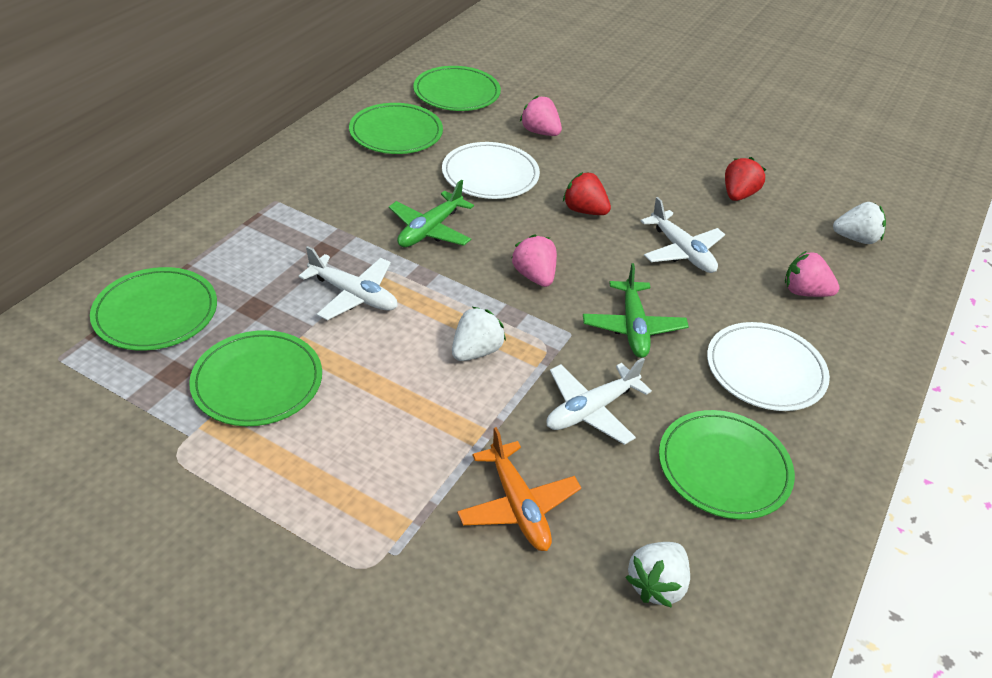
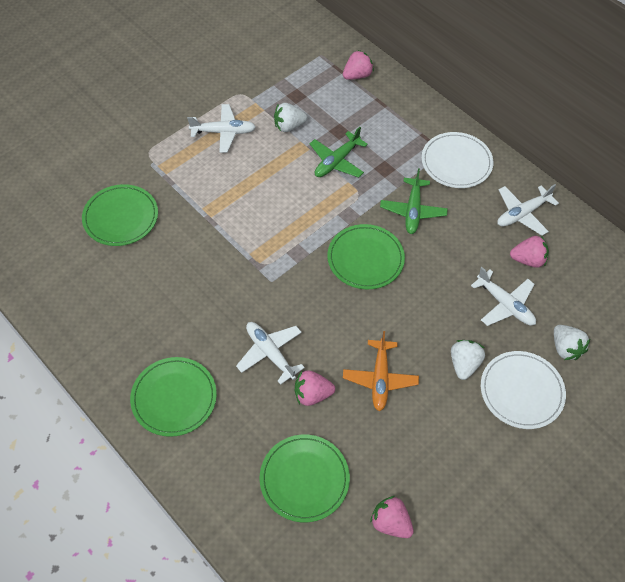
green plate: 5 -> 4
pink strawberry: 3 -> 4
red strawberry: 2 -> 0
white plane: 3 -> 4

